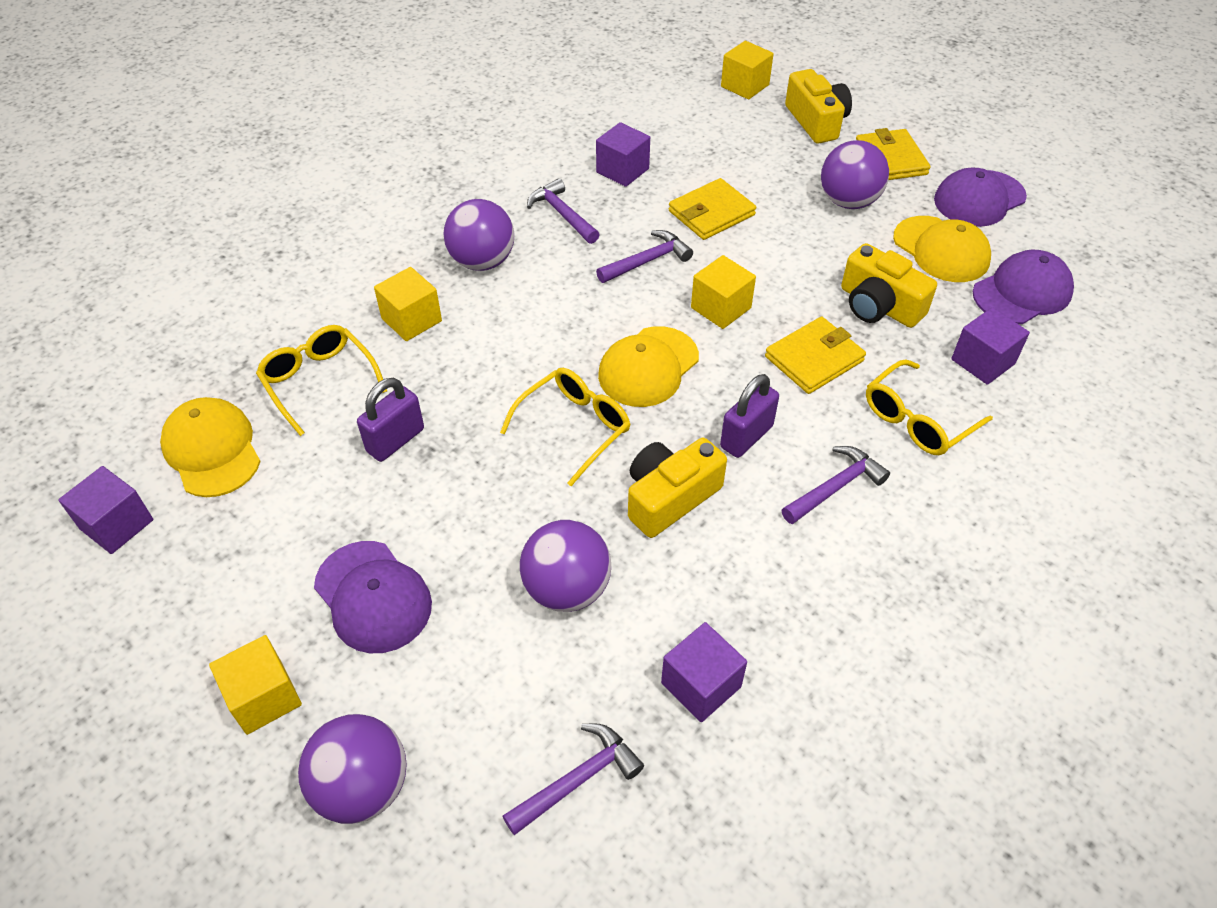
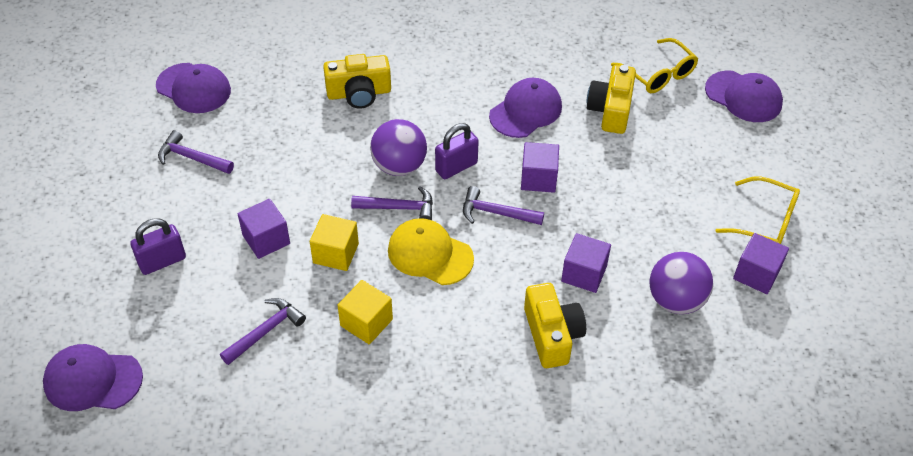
purple ball: 4 -> 2
purple cap: 3 -> 4
yellow cap: 3 -> 1
yellow cube: 4 -> 2
yellow glasses: 3 -> 2
yellow wallet: 3 -> 0

